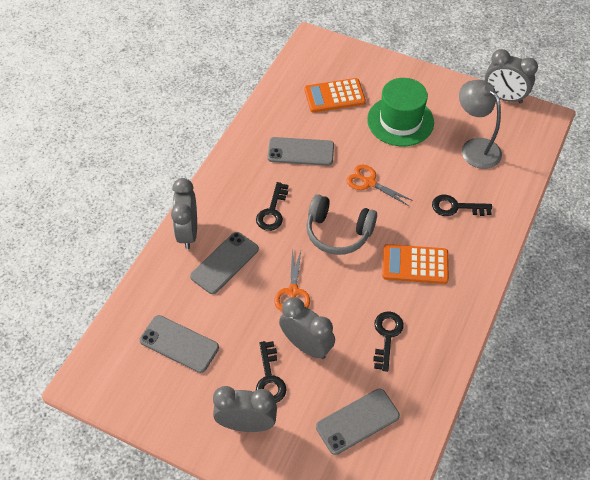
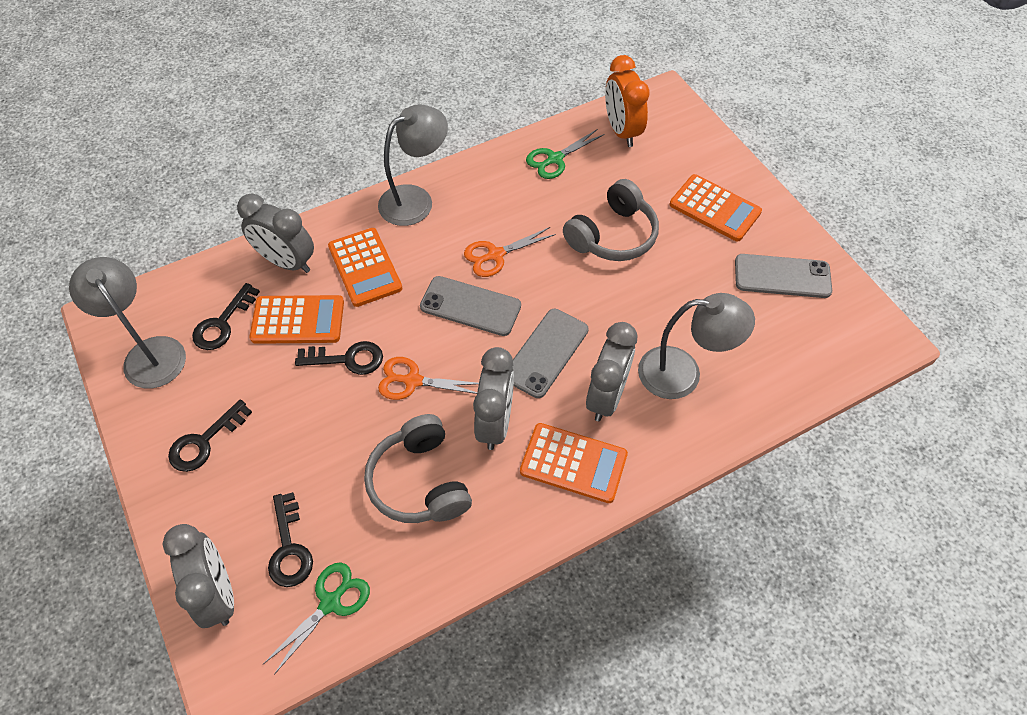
green hat: 1 -> 0
green scissors: 0 -> 2
grey headphones: 1 -> 2
grey lamp: 1 -> 3
grey phone: 4 -> 3
orange calculator: 2 -> 4
orange clock: 0 -> 1

